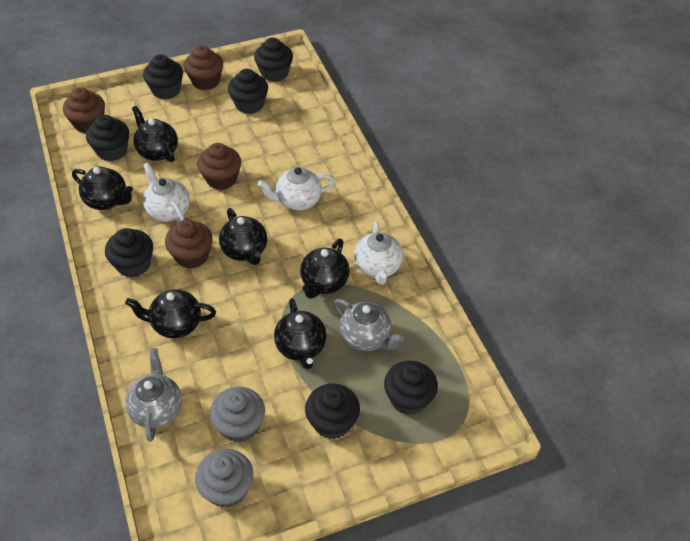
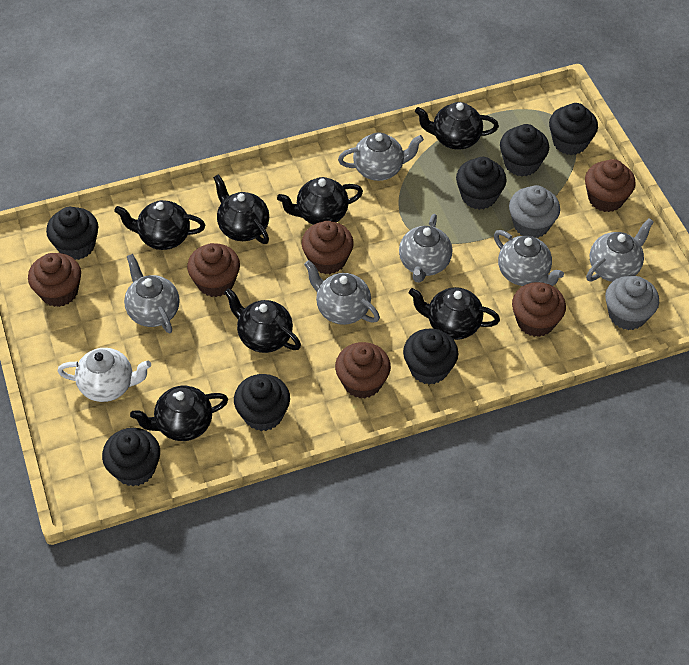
black teapot: 6 -> 7
brown cupcake: 4 -> 6
grey teapot: 2 -> 6
white teapot: 3 -> 1

